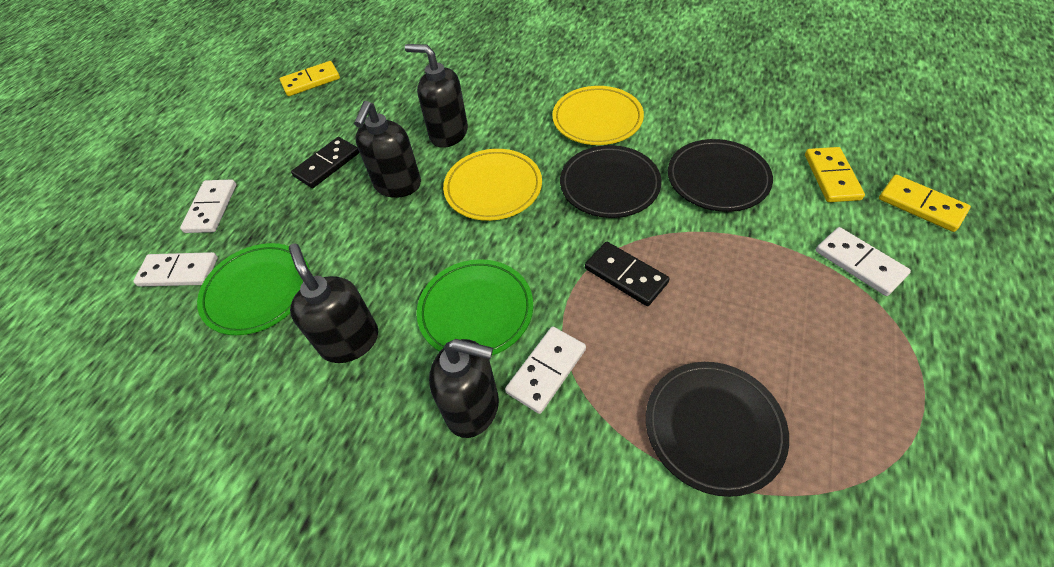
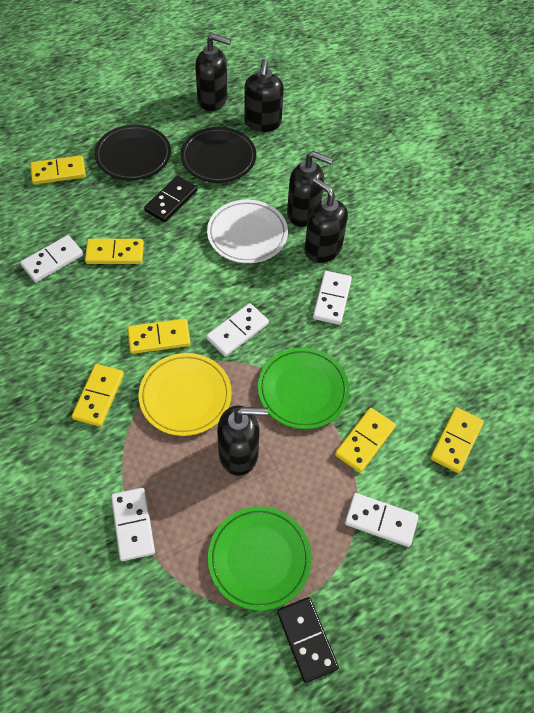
black plate: 3 -> 2
black soap dispenser: 4 -> 5
white domino: 4 -> 5
white plate: 0 -> 1
yellow domino: 3 -> 6
yellow plate: 2 -> 1

